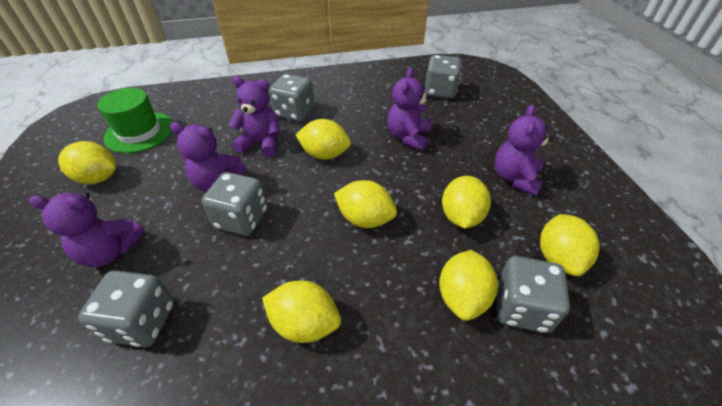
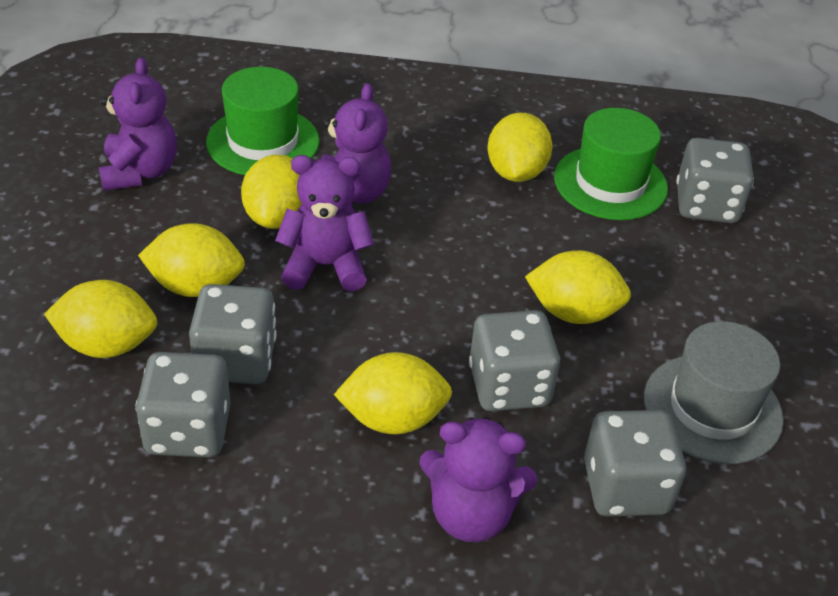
green hat: 1 -> 2
grey hat: 0 -> 1
purple teddy bear: 5 -> 4
yellow lemon: 7 -> 6

